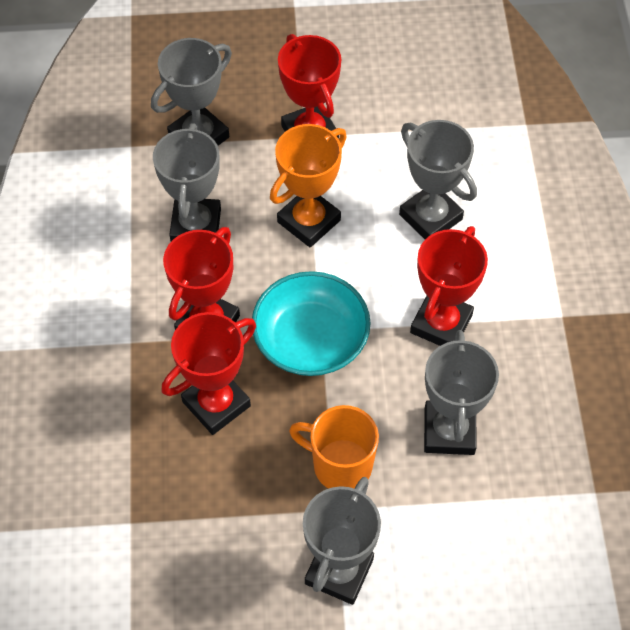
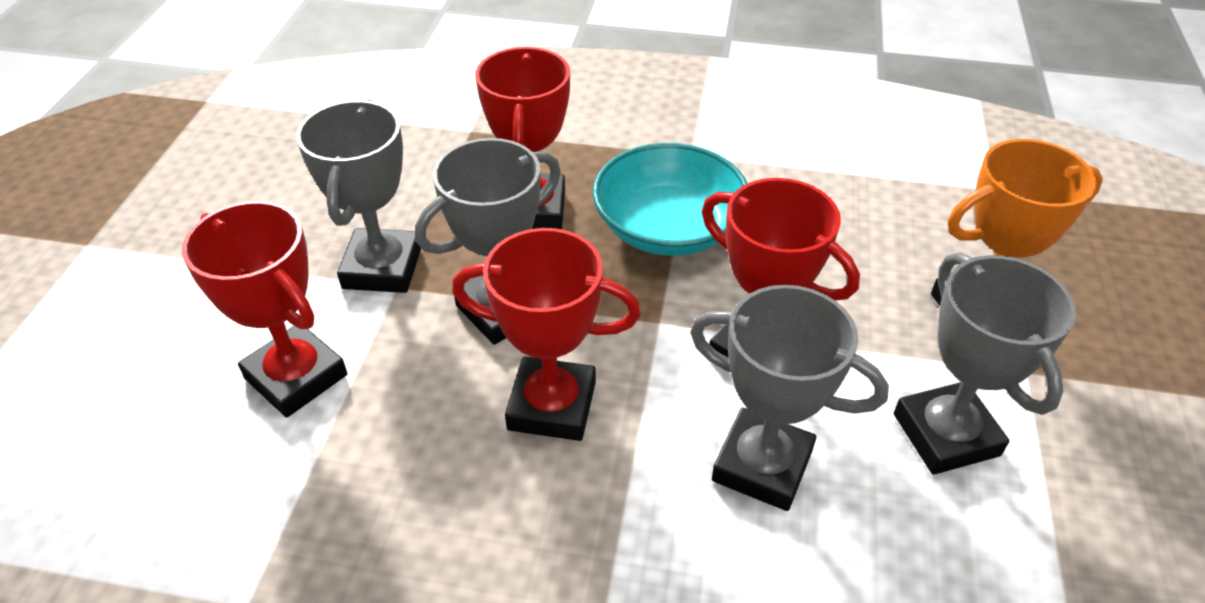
grey trophy: 5 -> 4
orange mug: 1 -> 0

